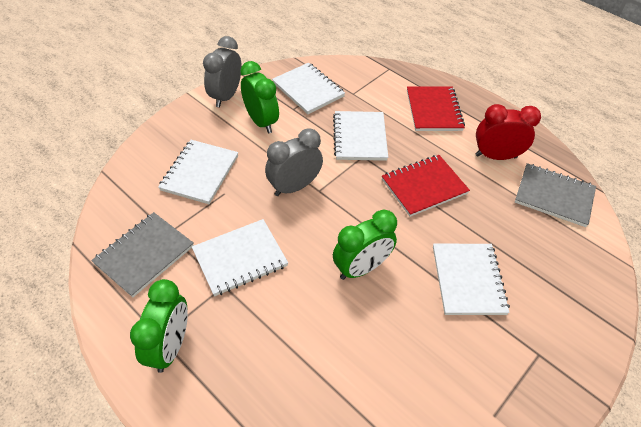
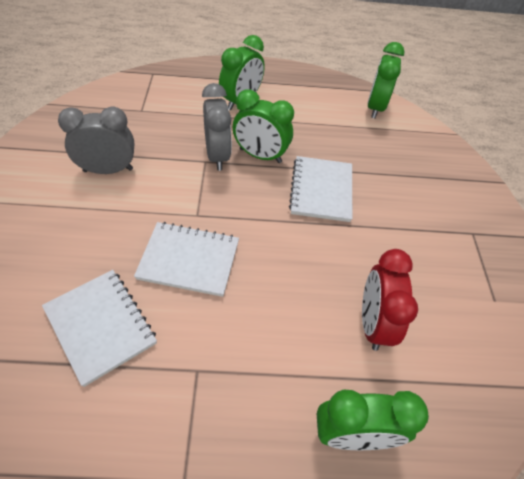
green clock: 3 -> 4
grey notebook: 2 -> 0
red notebook: 2 -> 0
white notebook: 5 -> 3

